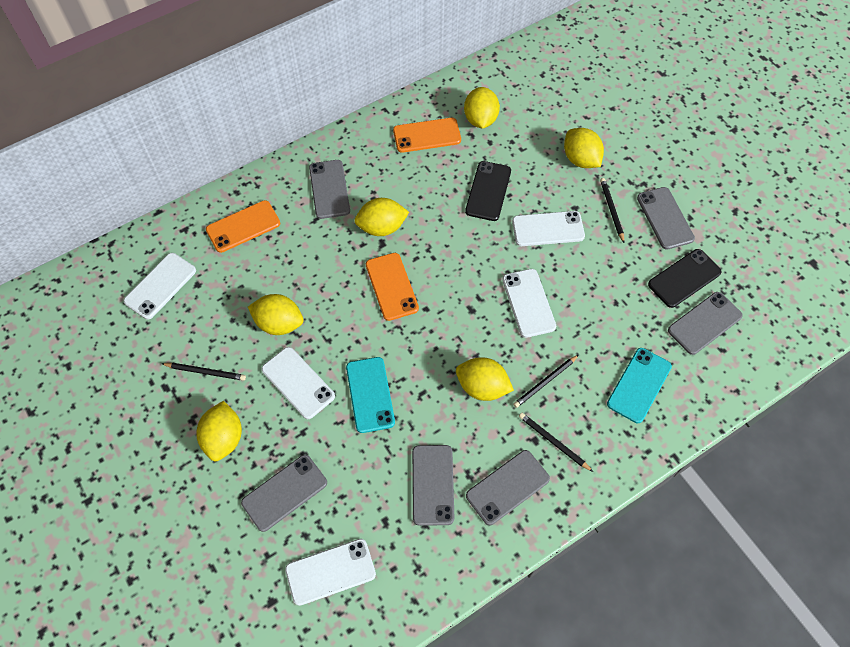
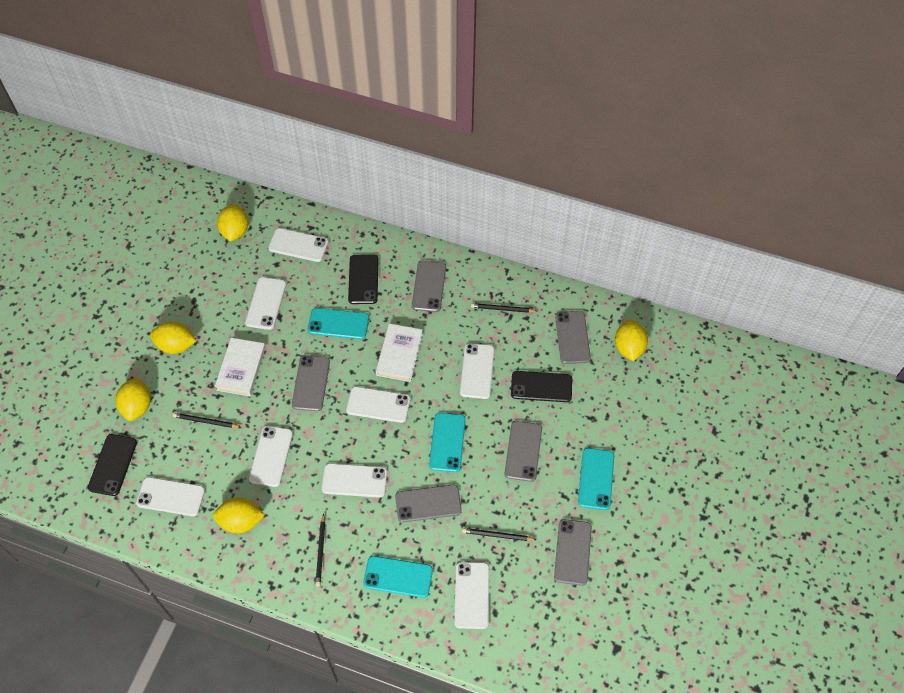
black phone: 2 -> 3
orange phone: 3 -> 0
turquoise phone: 2 -> 4
white book: 0 -> 2
white phone: 5 -> 8
yellow lemon: 6 -> 5

